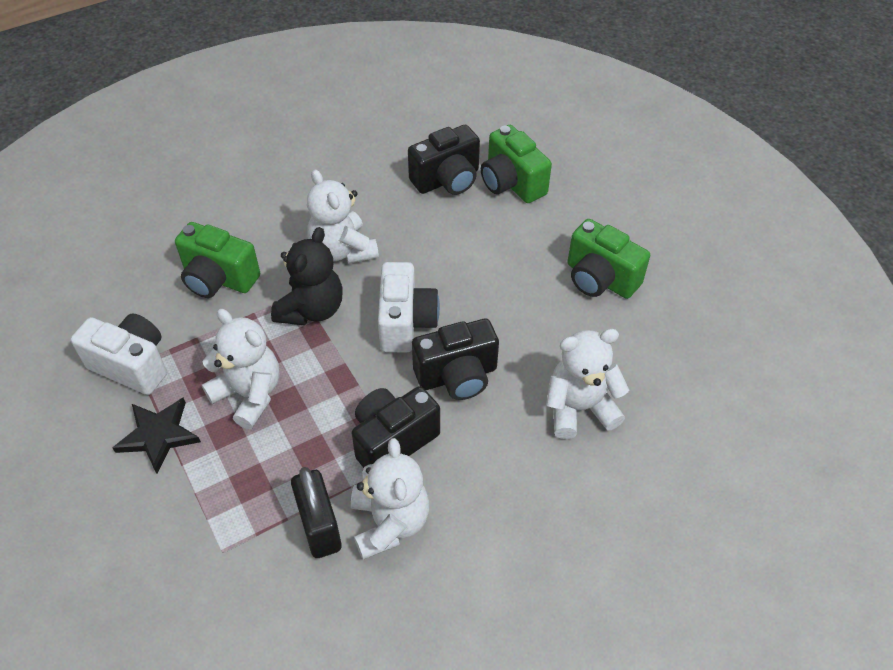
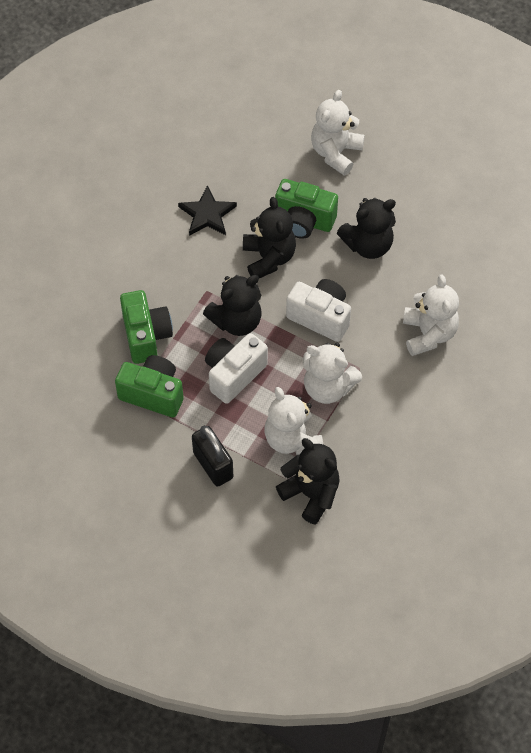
black camera: 3 -> 0
black teddy bear: 1 -> 4

